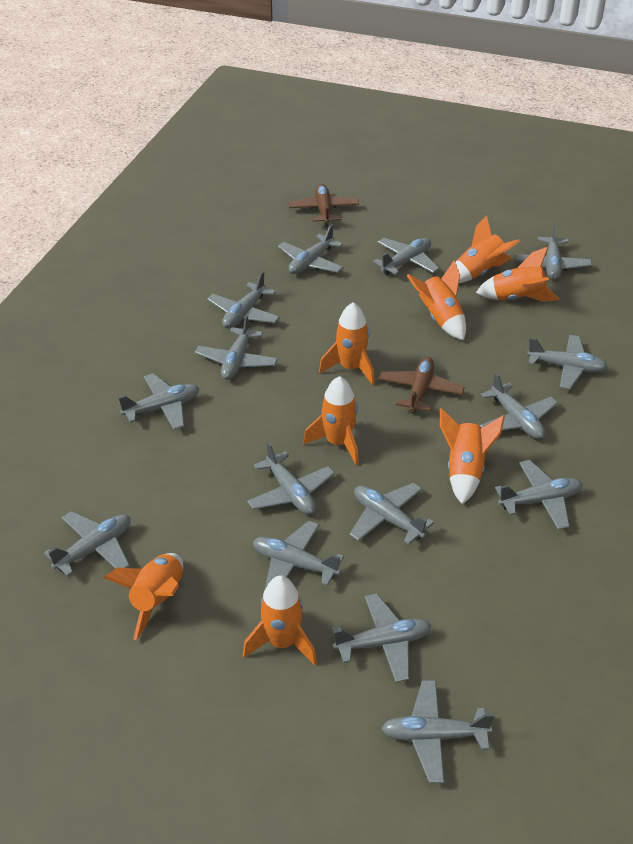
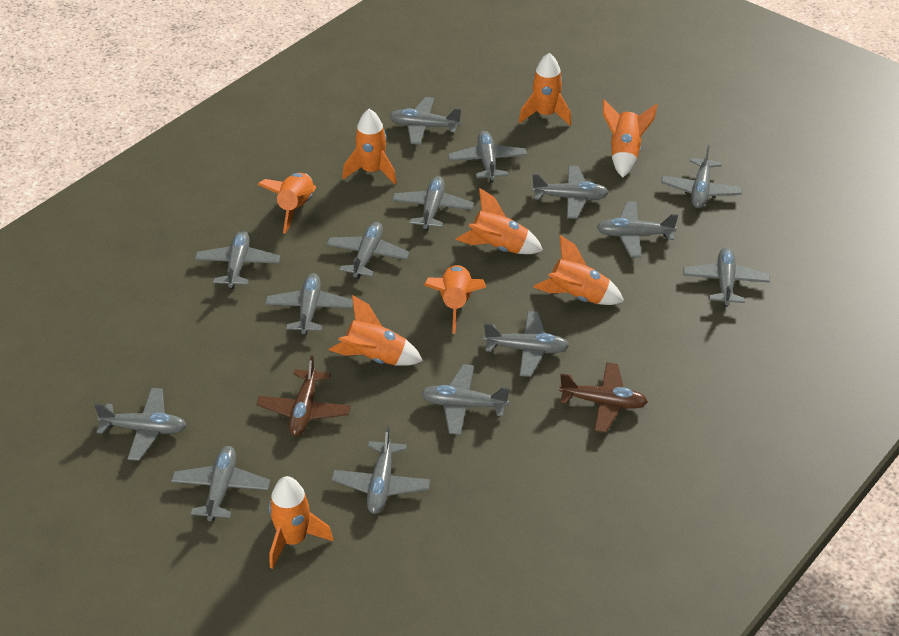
orange rocket: 8 -> 9

